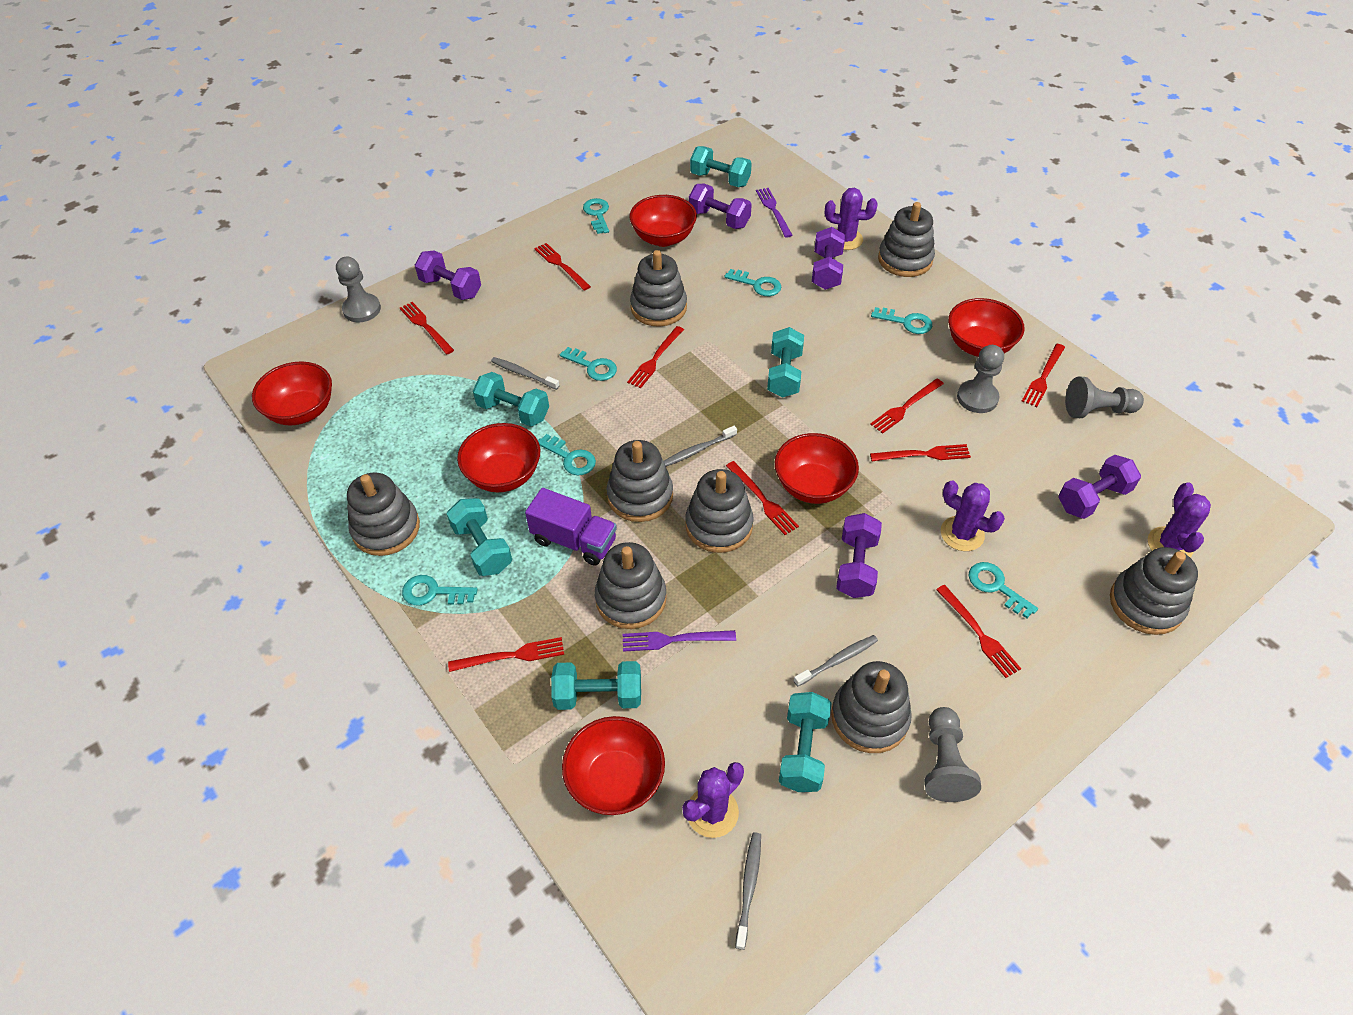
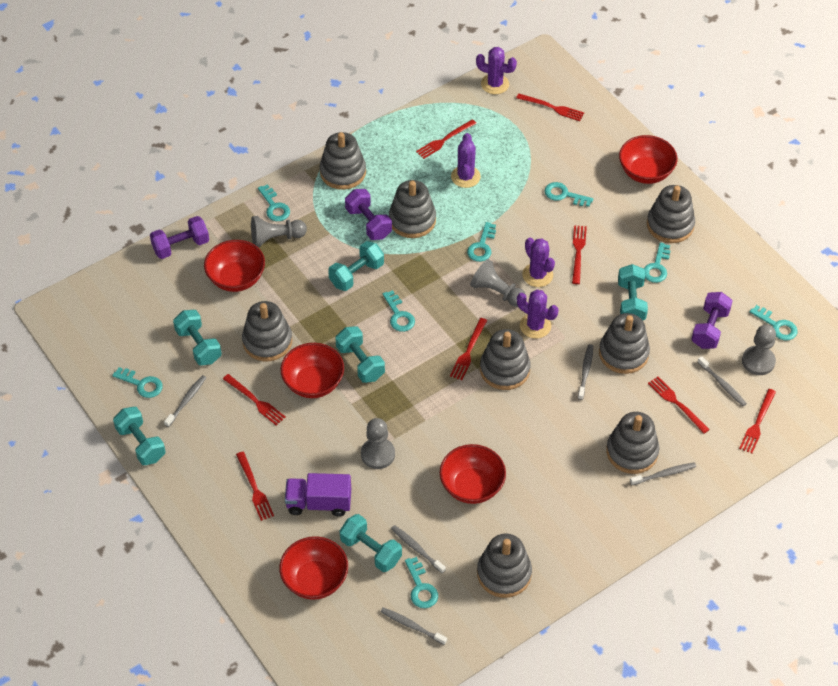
grey toothbrush: 4 -> 6
purple dumbbell: 5 -> 3
purple fork: 2 -> 0
red bowl: 6 -> 5
red fork: 9 -> 8
turquoise key: 7 -> 8

